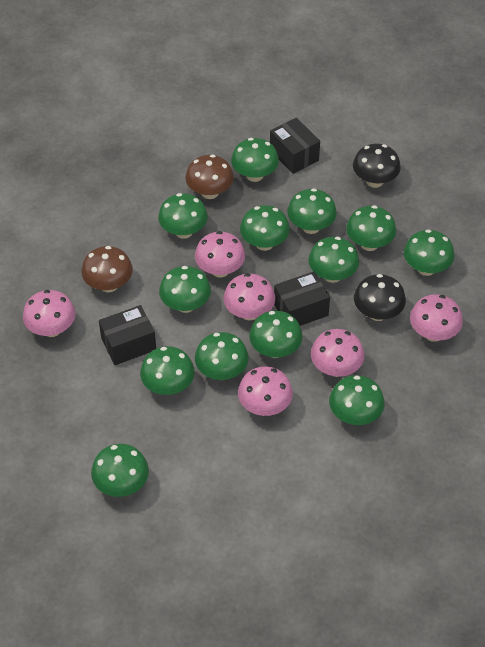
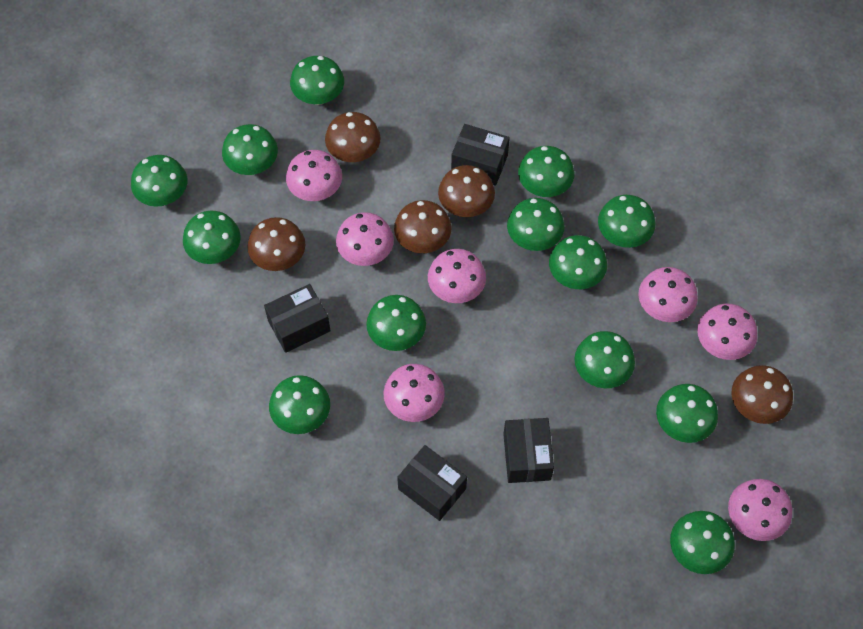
black box: 3 -> 4
black mushroom: 2 -> 0
brown mushroom: 2 -> 5
pink mushroom: 6 -> 7

